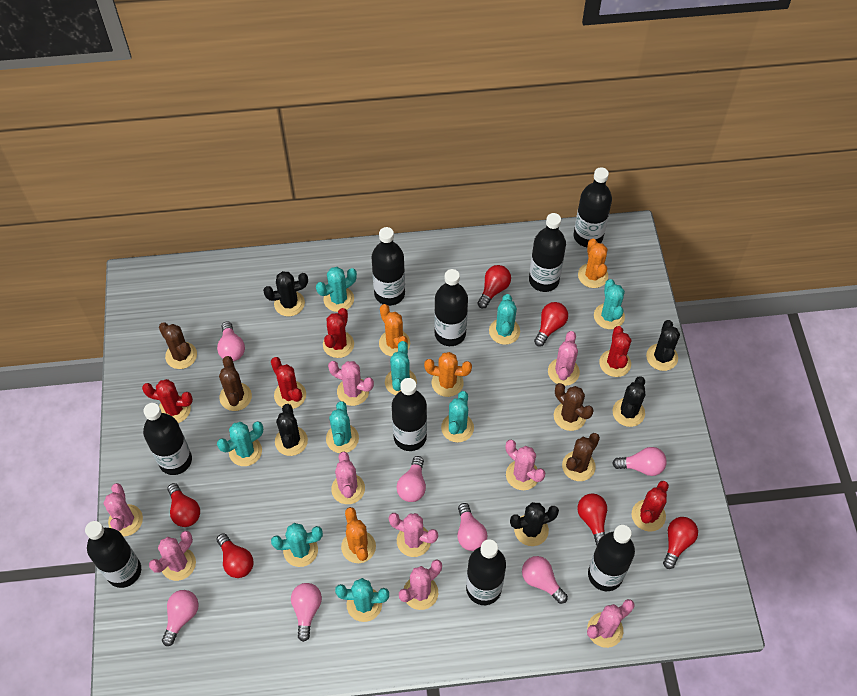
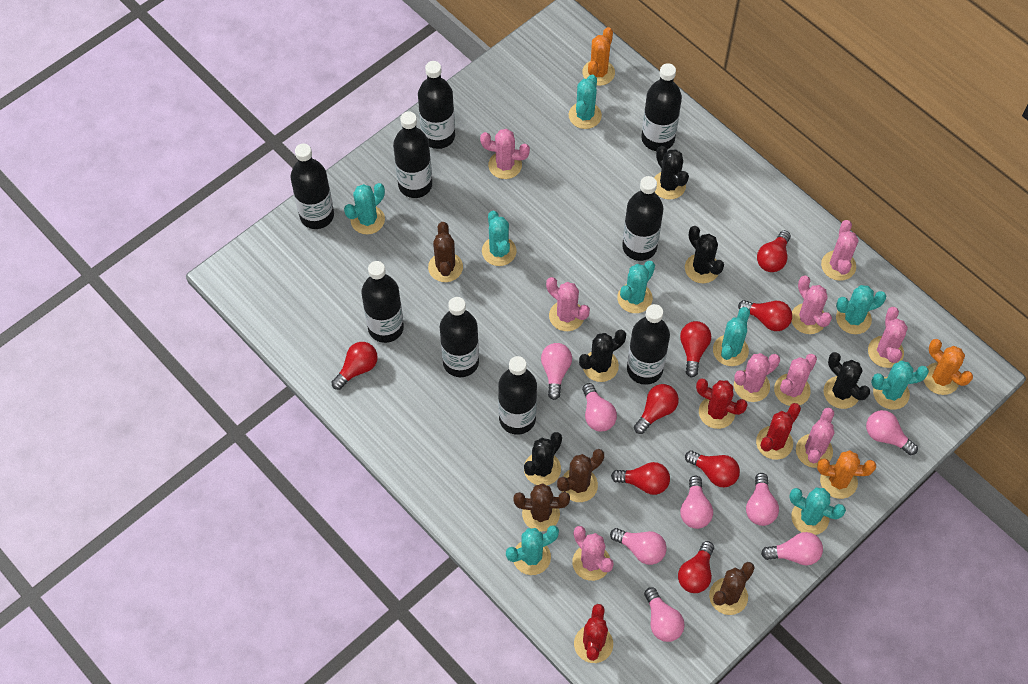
orange cactus: 4 -> 3
pink light bulb: 7 -> 8
red cactus: 5 -> 3
red light bulb: 6 -> 8

